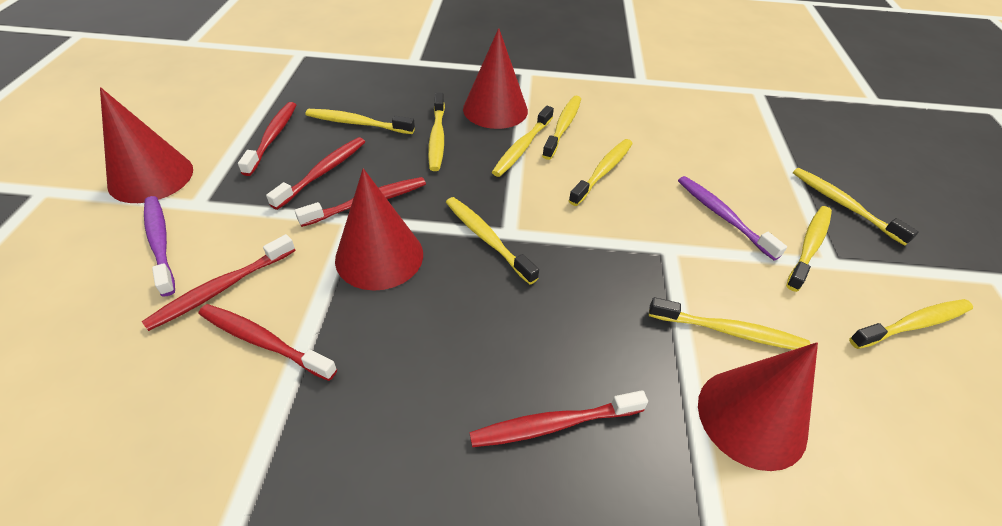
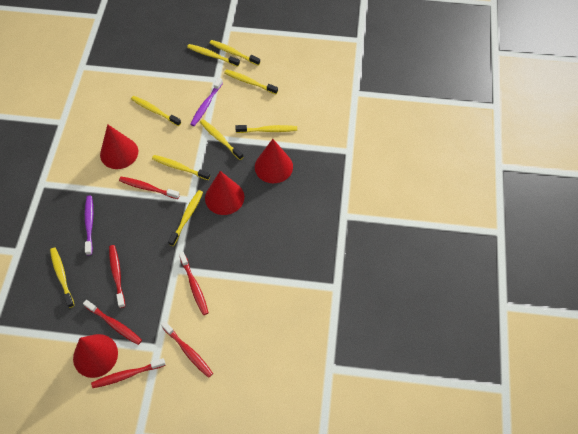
yellow toothbrush: 10 -> 9

